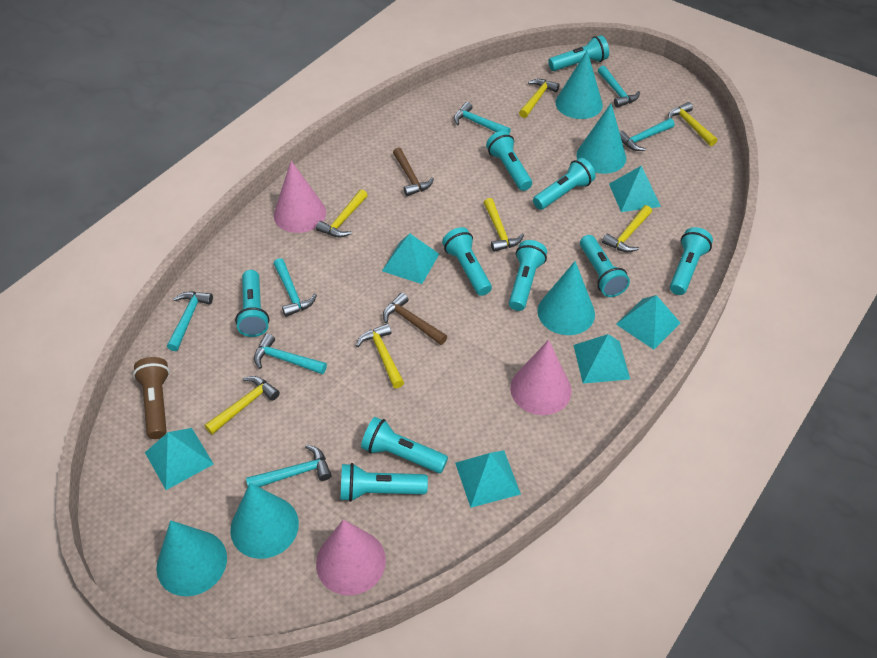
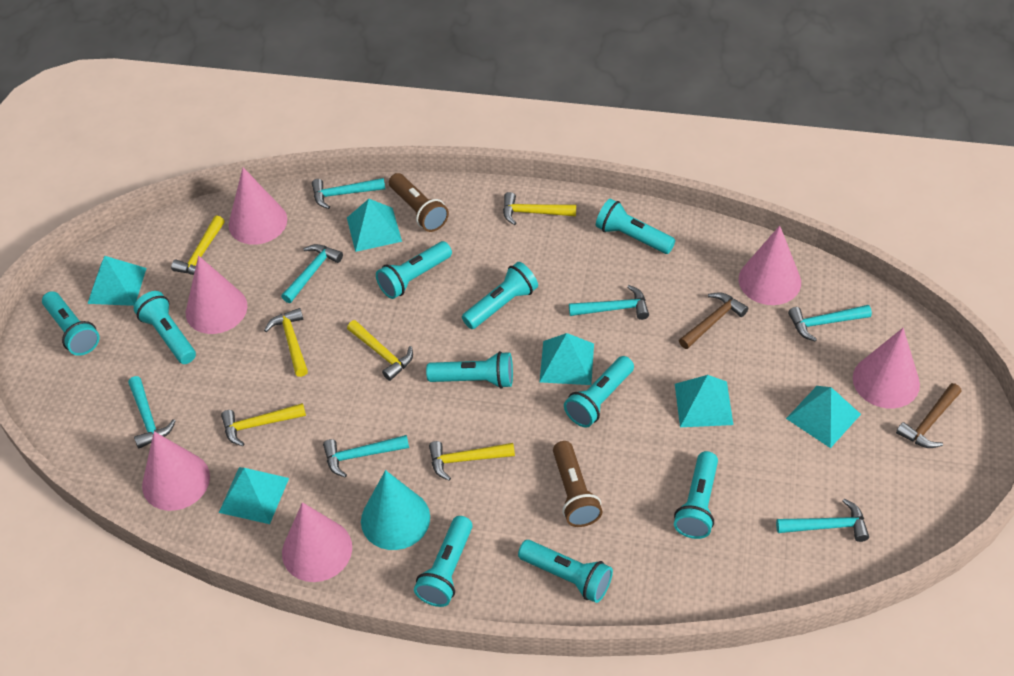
brown flashlight: 1 -> 2
pink cone: 3 -> 6
turquoise cone: 5 -> 1
yellow hammer: 7 -> 6

